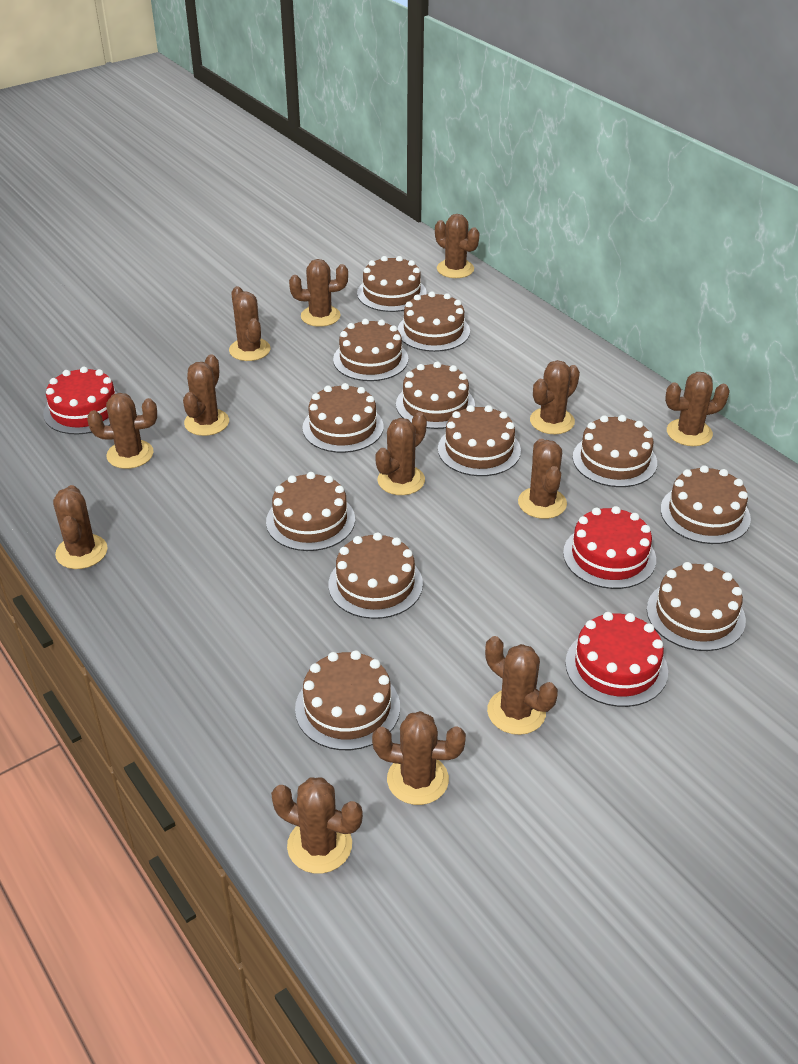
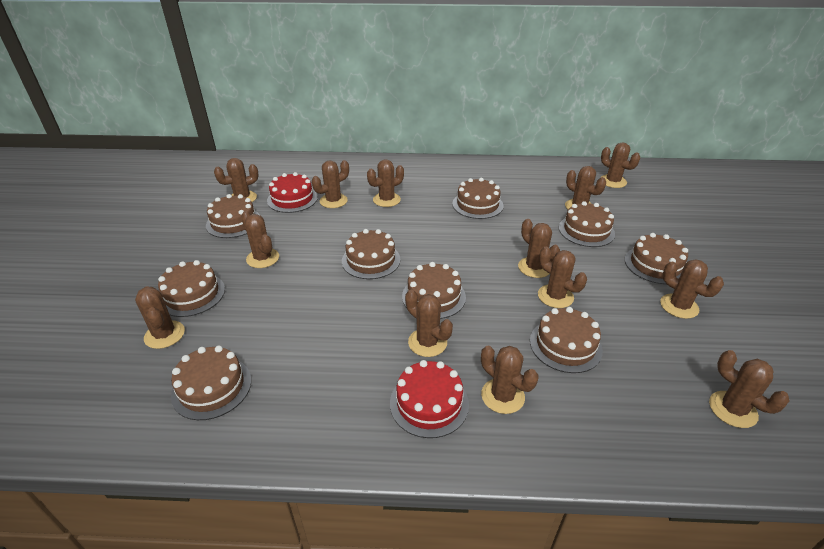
brown cake: 12 -> 9
red cake: 3 -> 2

